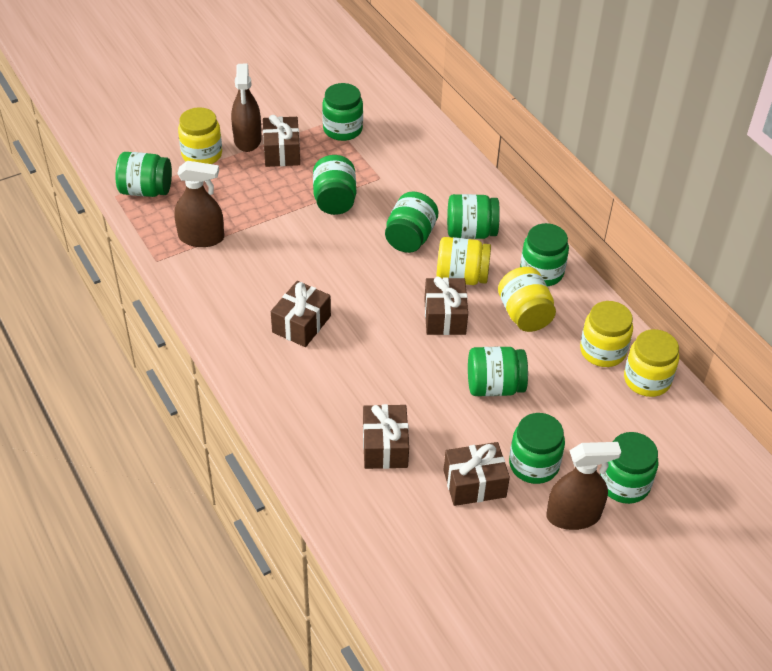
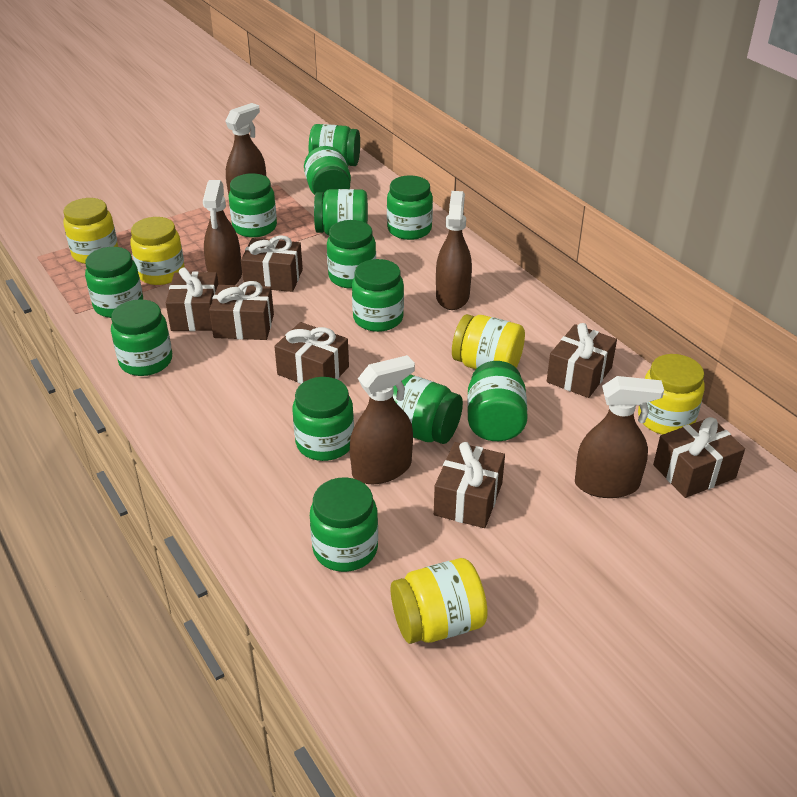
brown gift: 5 -> 7
brown spray bottle: 3 -> 5
green jar: 9 -> 13

